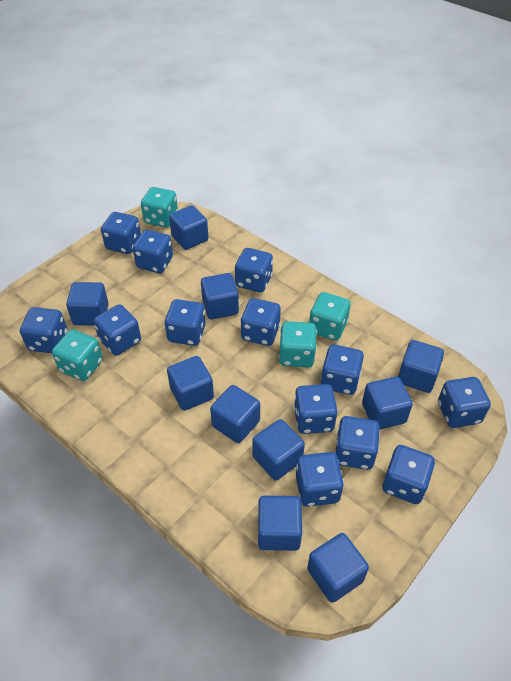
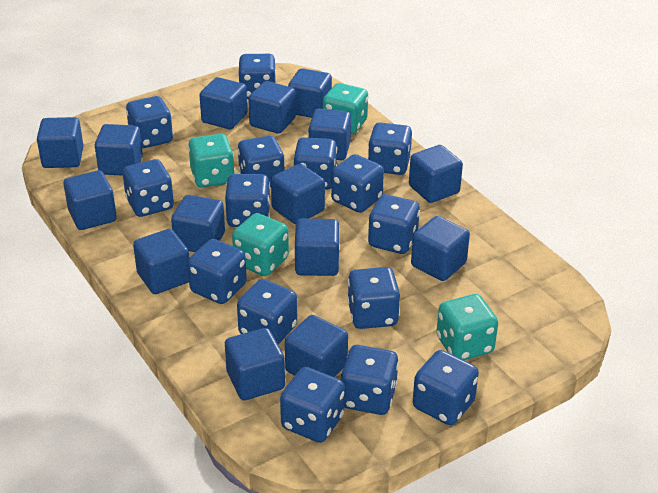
blue cube: 10 -> 15
blue dice: 13 -> 15

